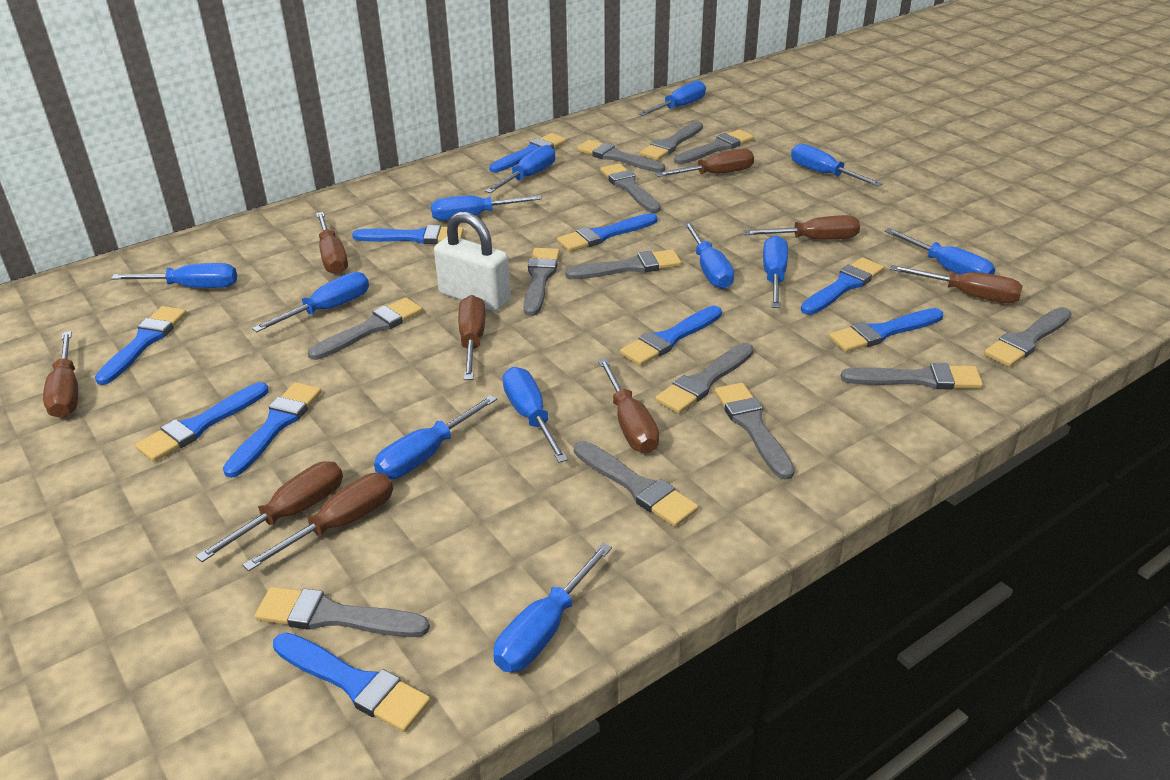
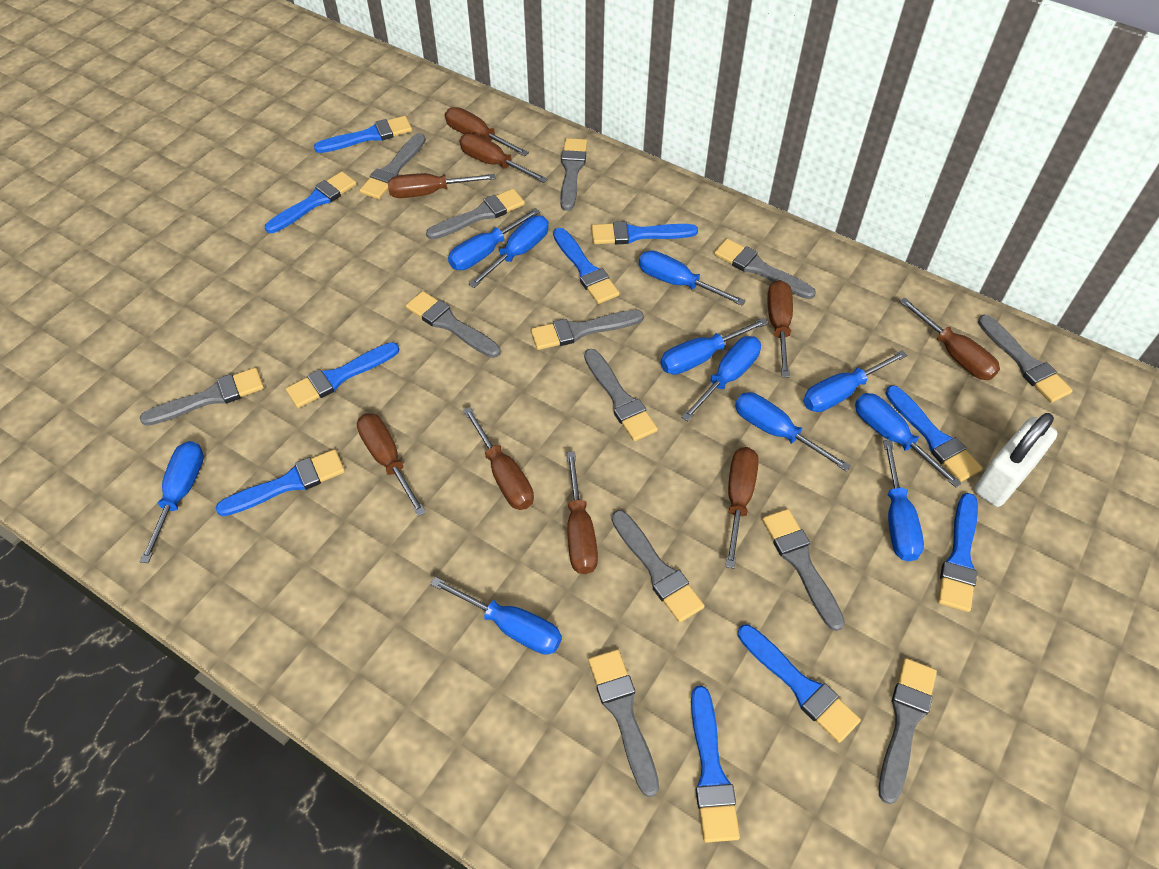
blue screwdriver: 12 -> 11

